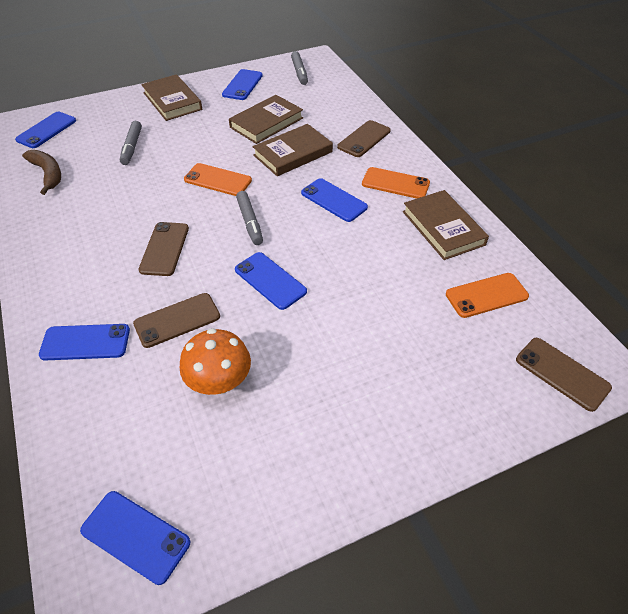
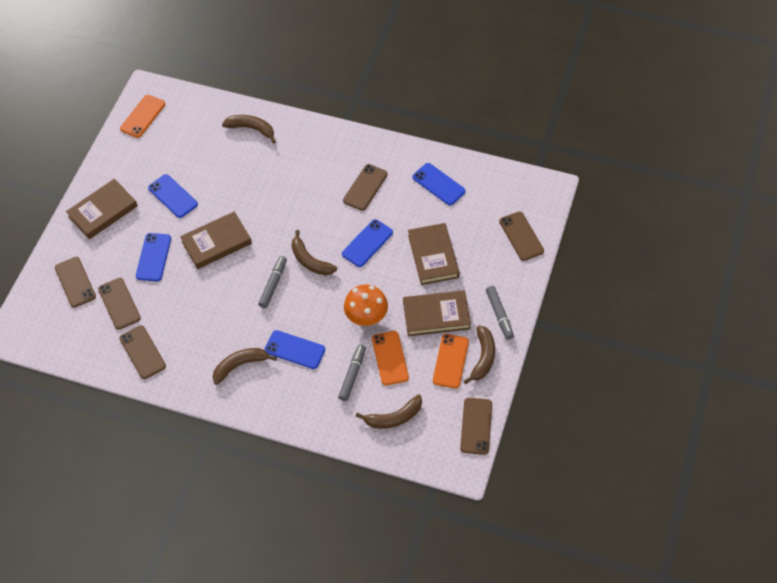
blue phone: 6 -> 5
brown banana: 1 -> 5
brown phone: 4 -> 6

